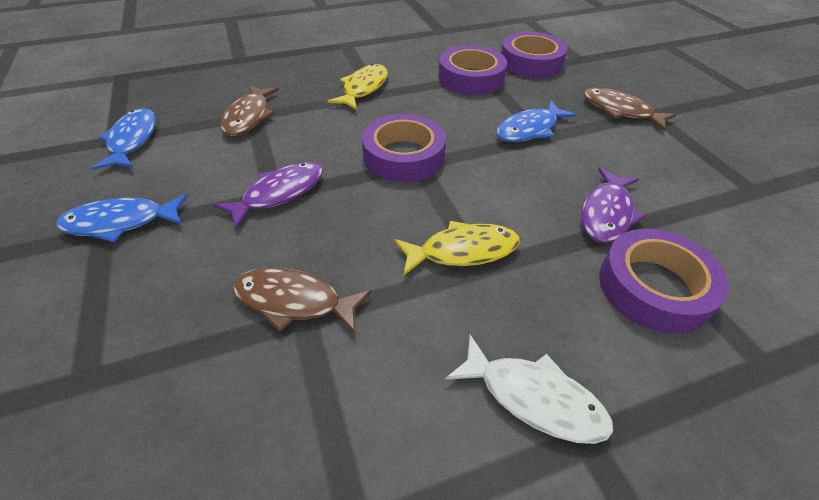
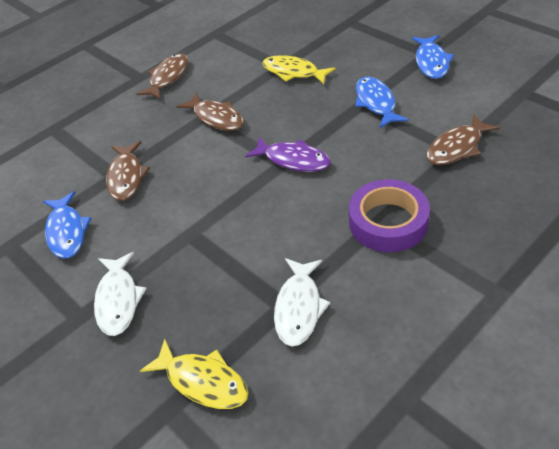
brown fish: 3 -> 4
purple fish: 2 -> 1
purple tape: 4 -> 1
white fish: 1 -> 2

